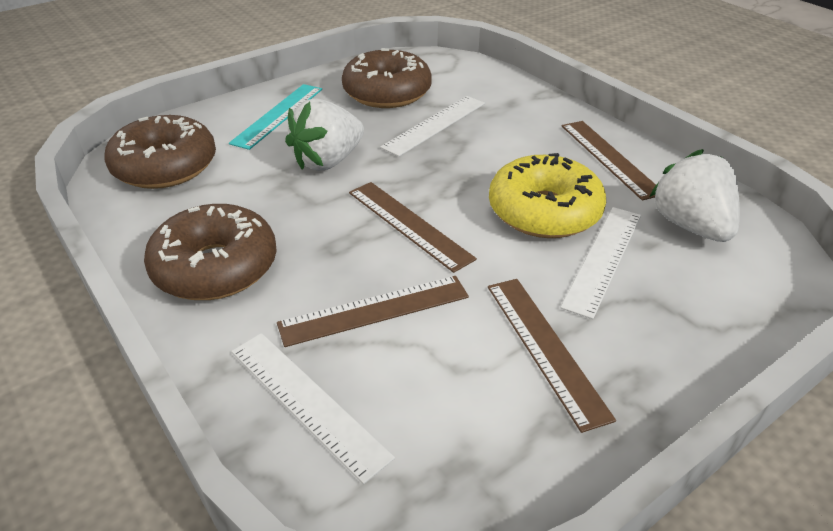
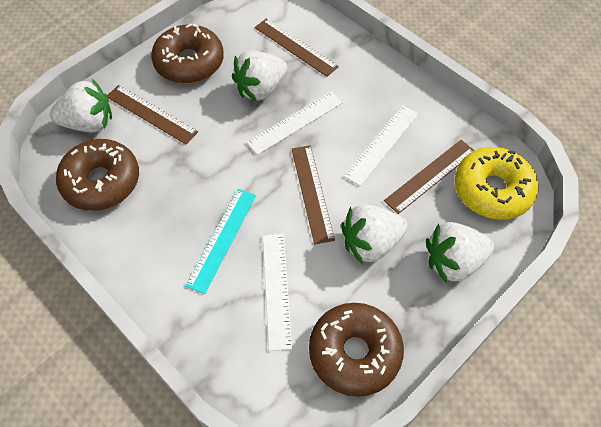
white strawberry: 2 -> 4

